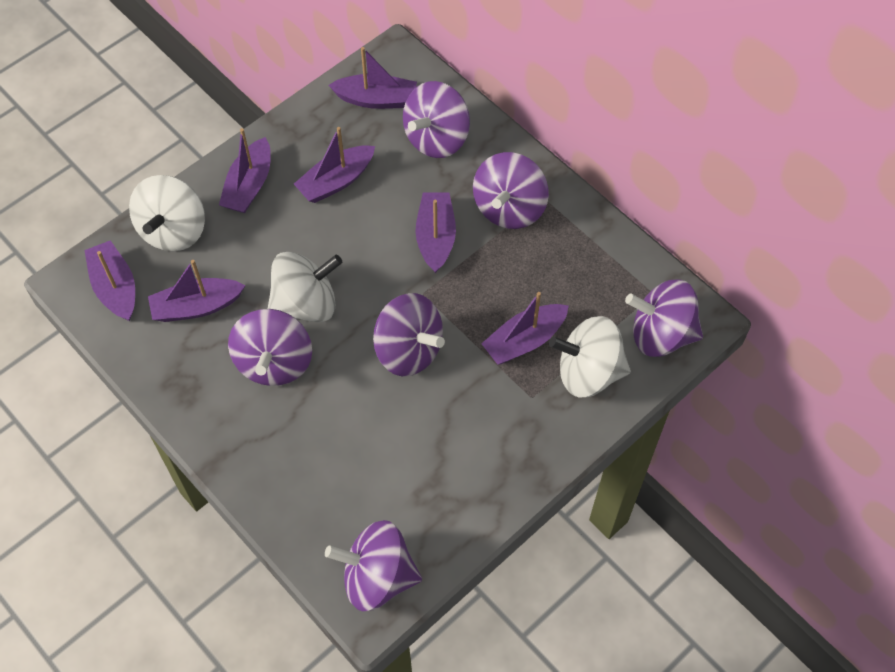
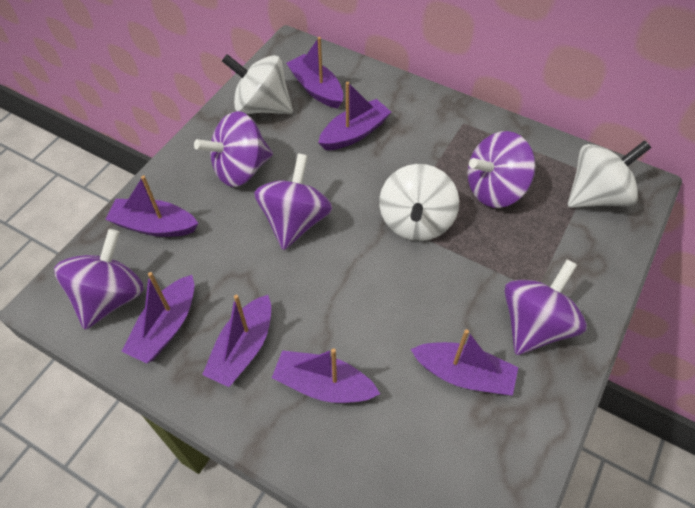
purple spinning top: 6 -> 5

